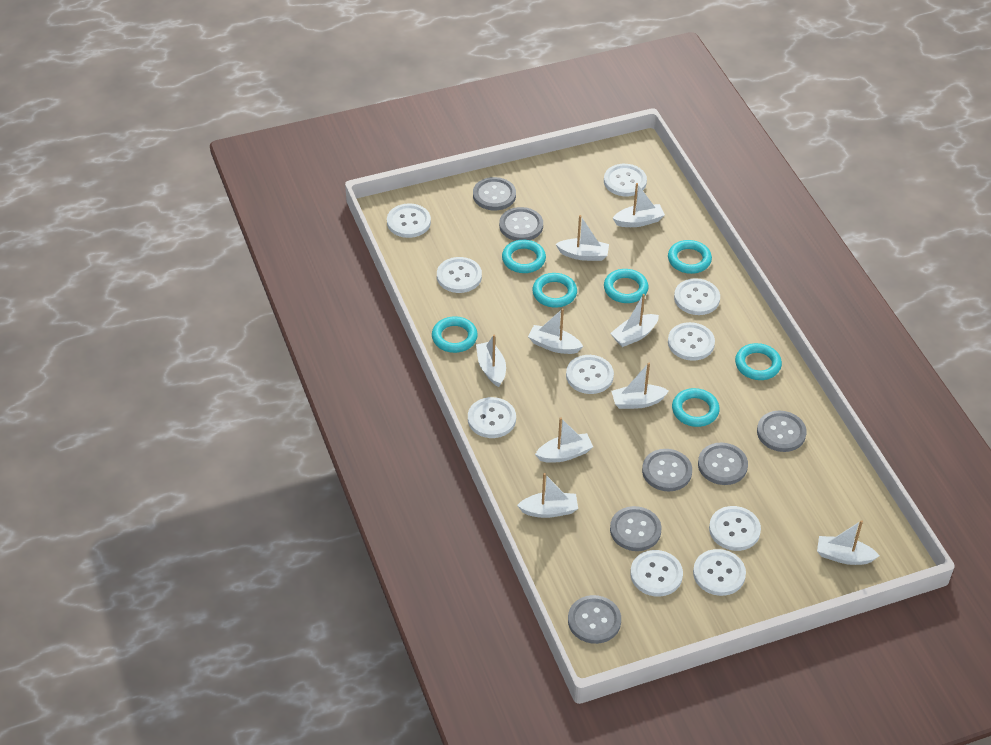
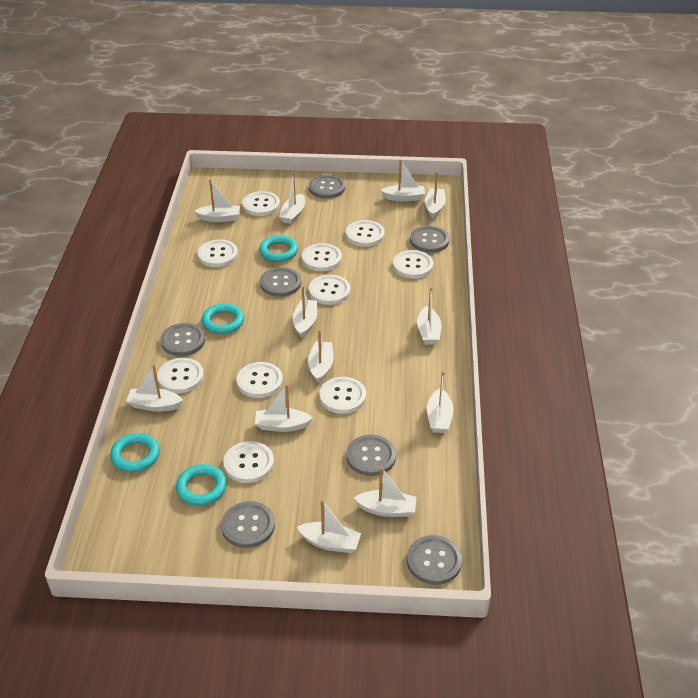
turquoise ring: 7 -> 4
white boat: 9 -> 12

